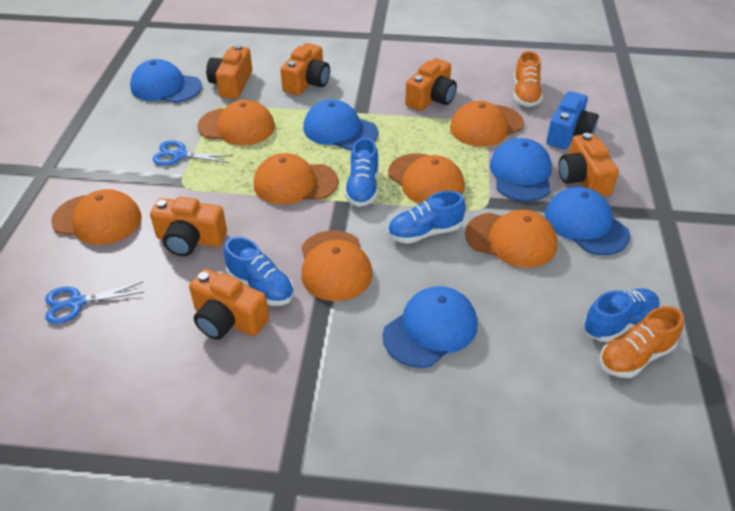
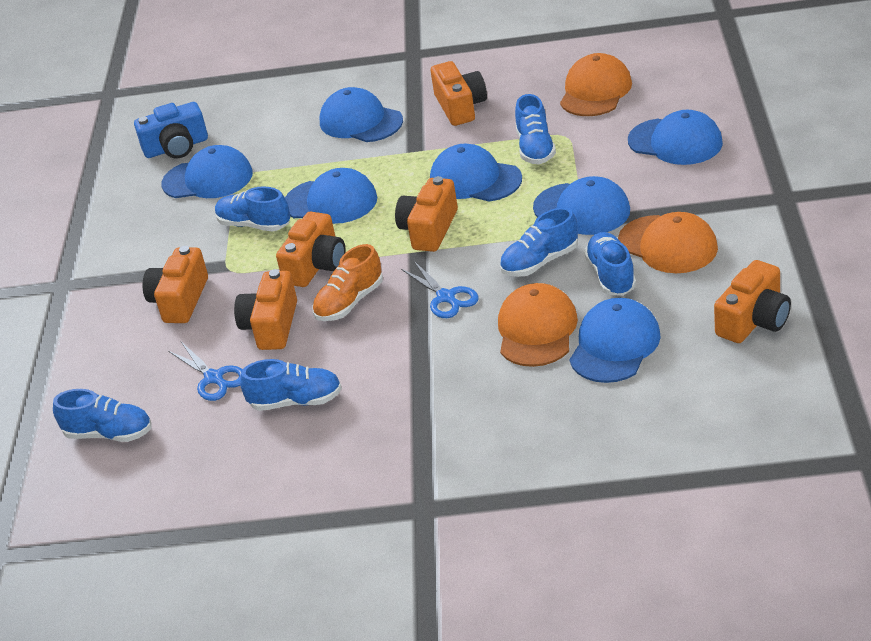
blue cap: 5 -> 7
blue shoe: 4 -> 6
orange cap: 7 -> 3
orange shoe: 2 -> 1

